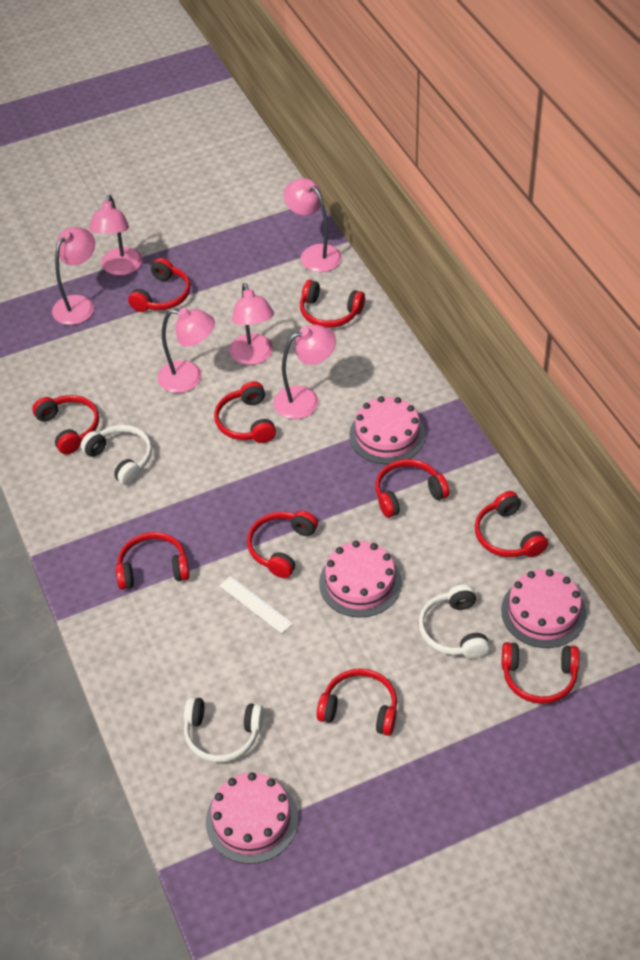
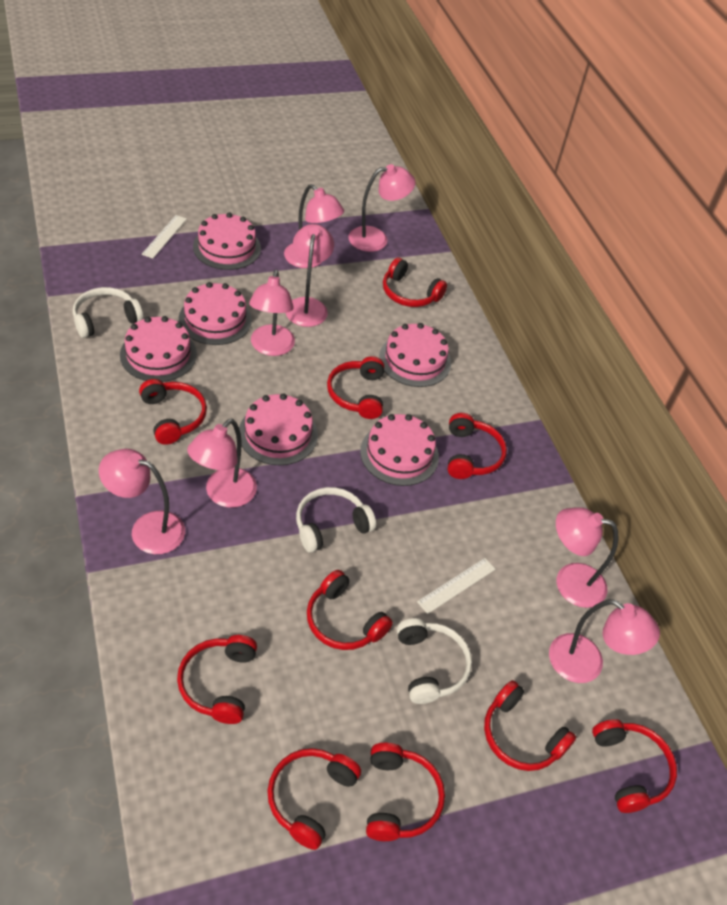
pink cake: 4 -> 6
pink lamp: 6 -> 8
white ruler: 1 -> 2

